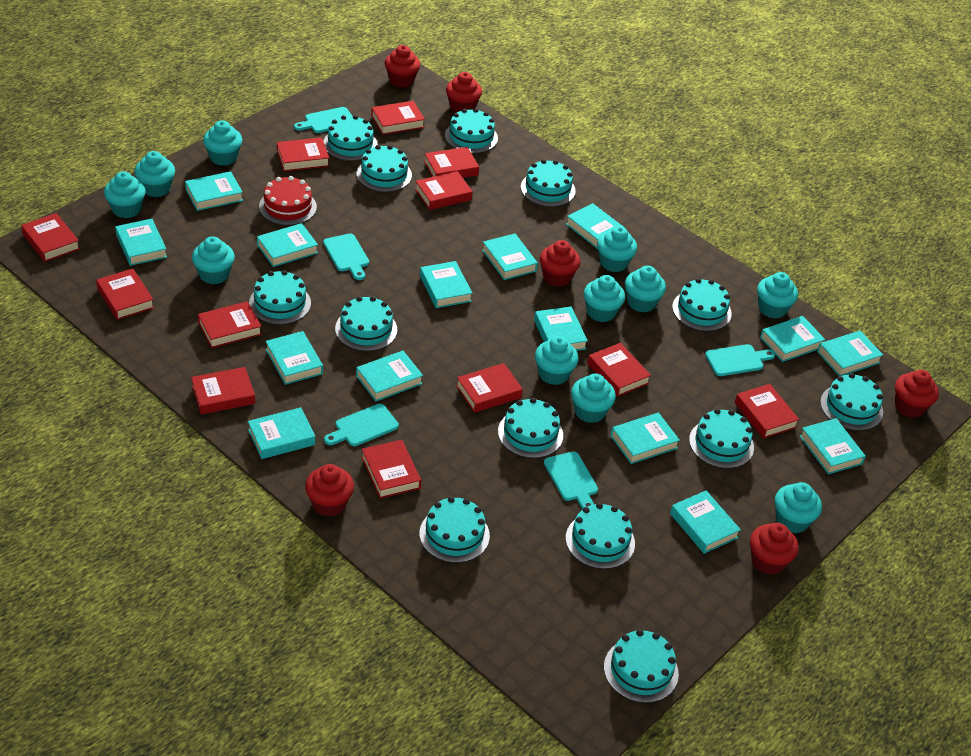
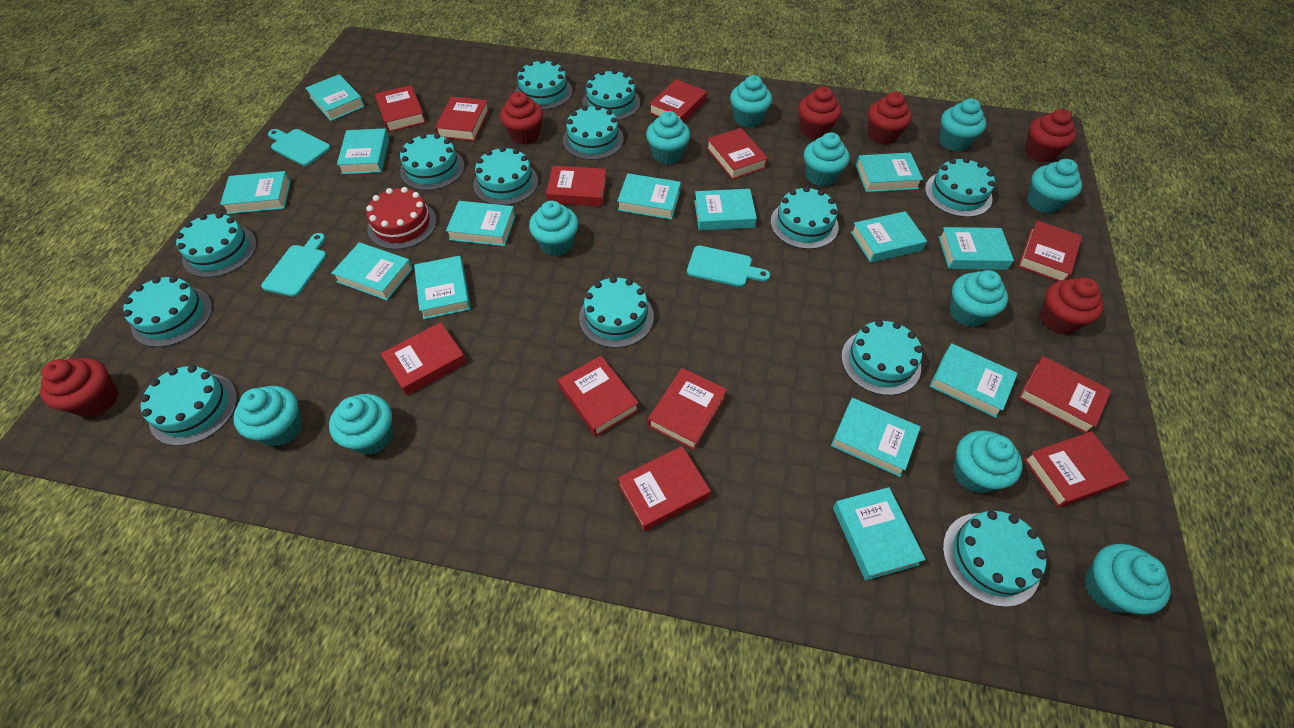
turquoise book: 15 -> 14
turquoise cutting board: 5 -> 3

